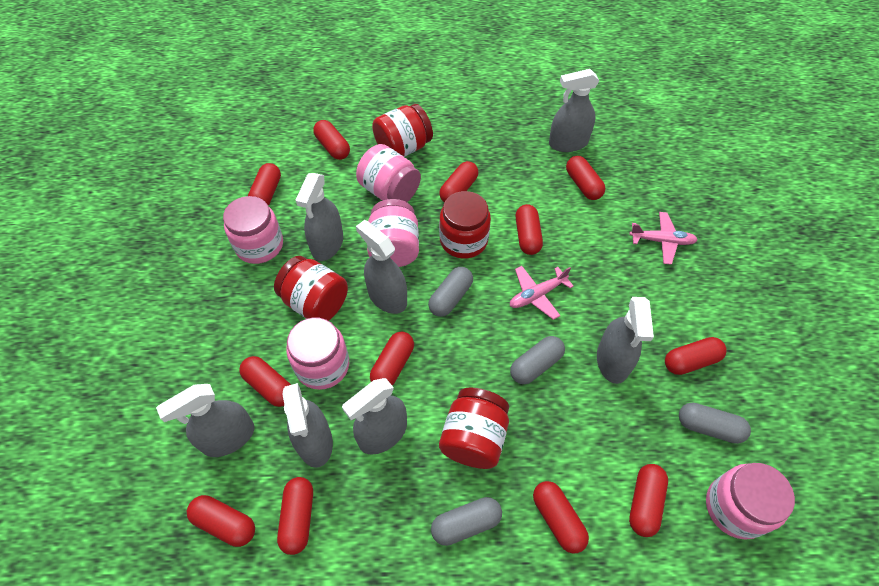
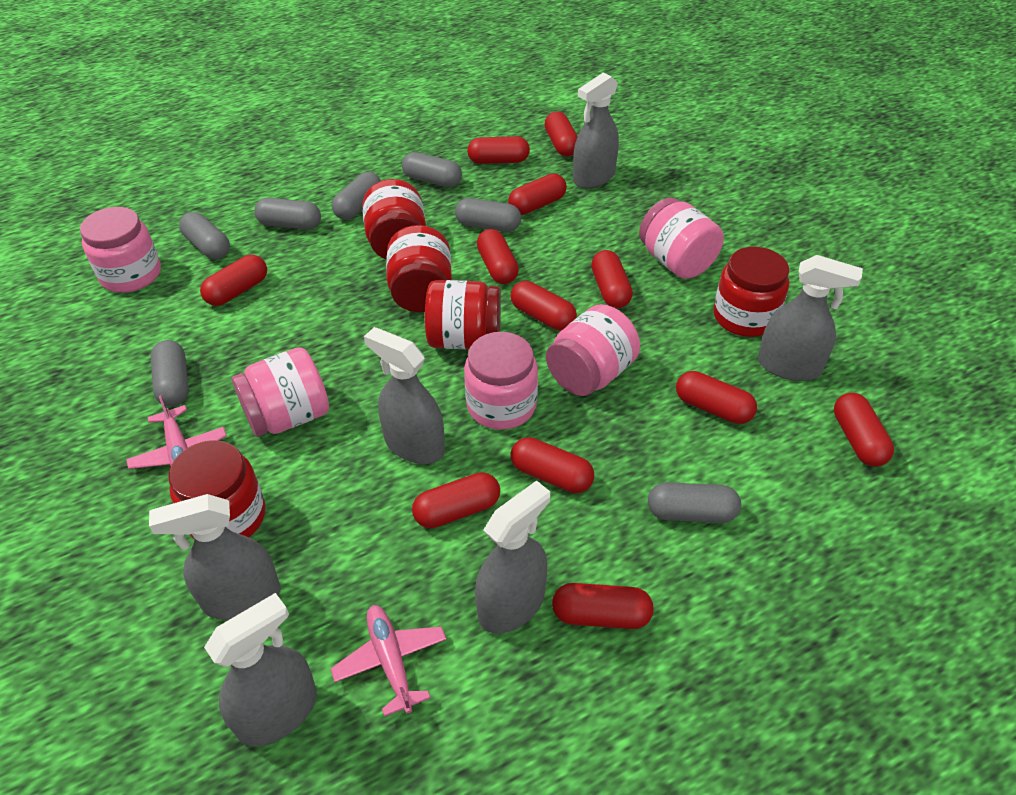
grey capsule: 4 -> 7
grey spray bottle: 7 -> 6
red jar: 4 -> 5

